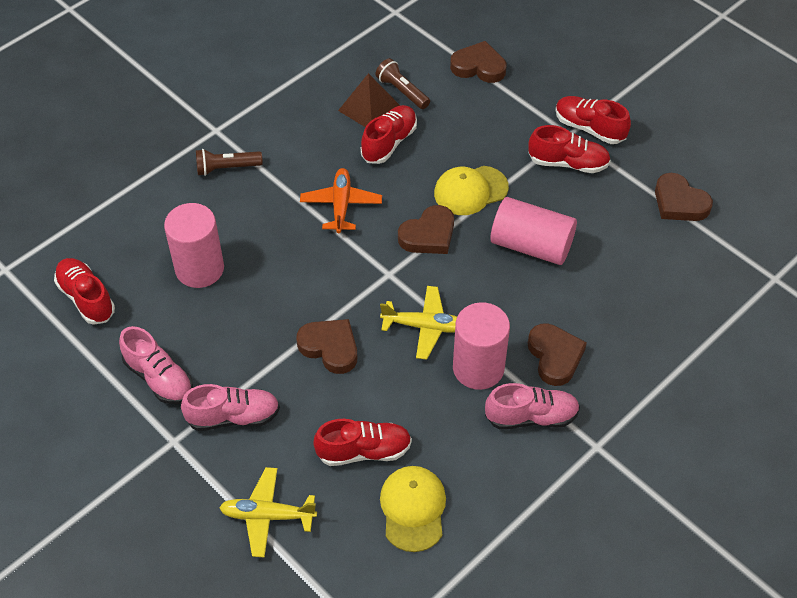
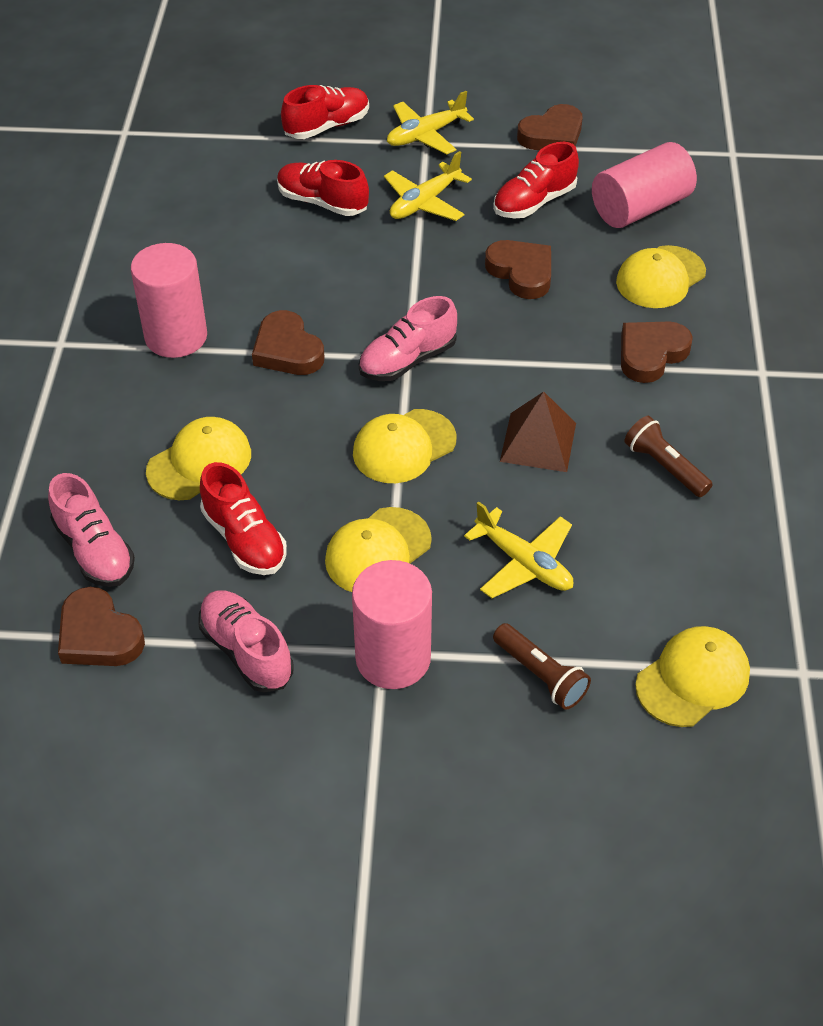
orange plane: 1 -> 0
red shoe: 5 -> 4
yellow cap: 2 -> 5
yellow plane: 2 -> 3

